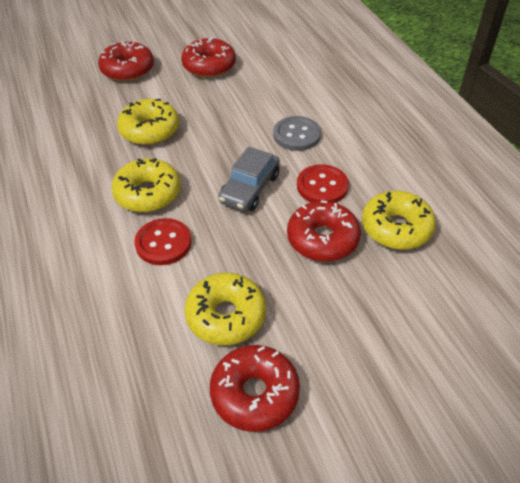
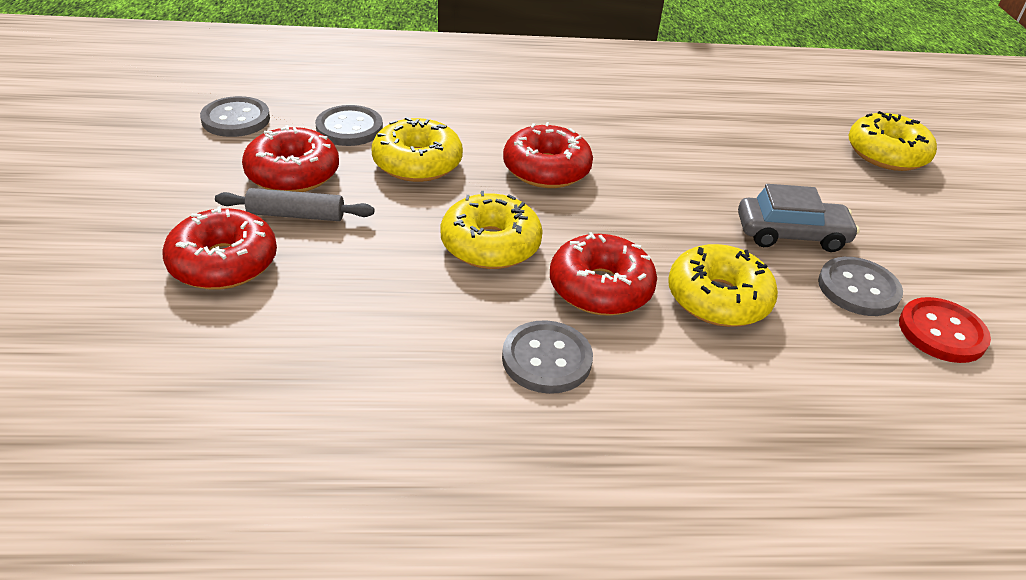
grey button: 1 -> 4
grey rolling pin: 0 -> 1
red button: 2 -> 1

